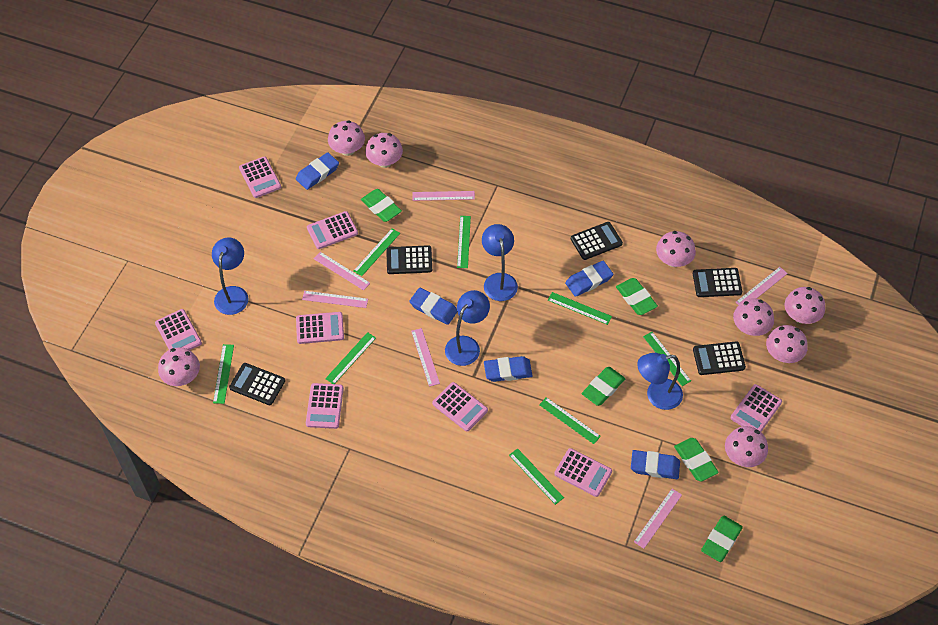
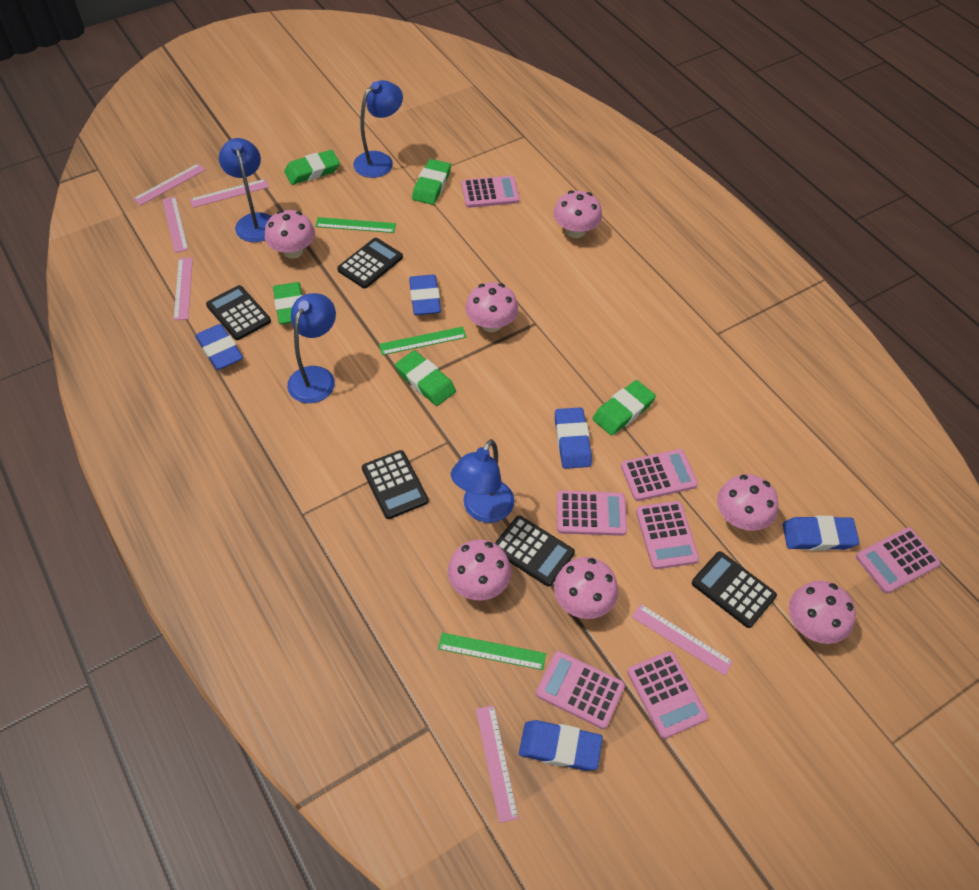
green ruler: 8 -> 3
pink calculator: 8 -> 7
pink mushroom: 8 -> 7

